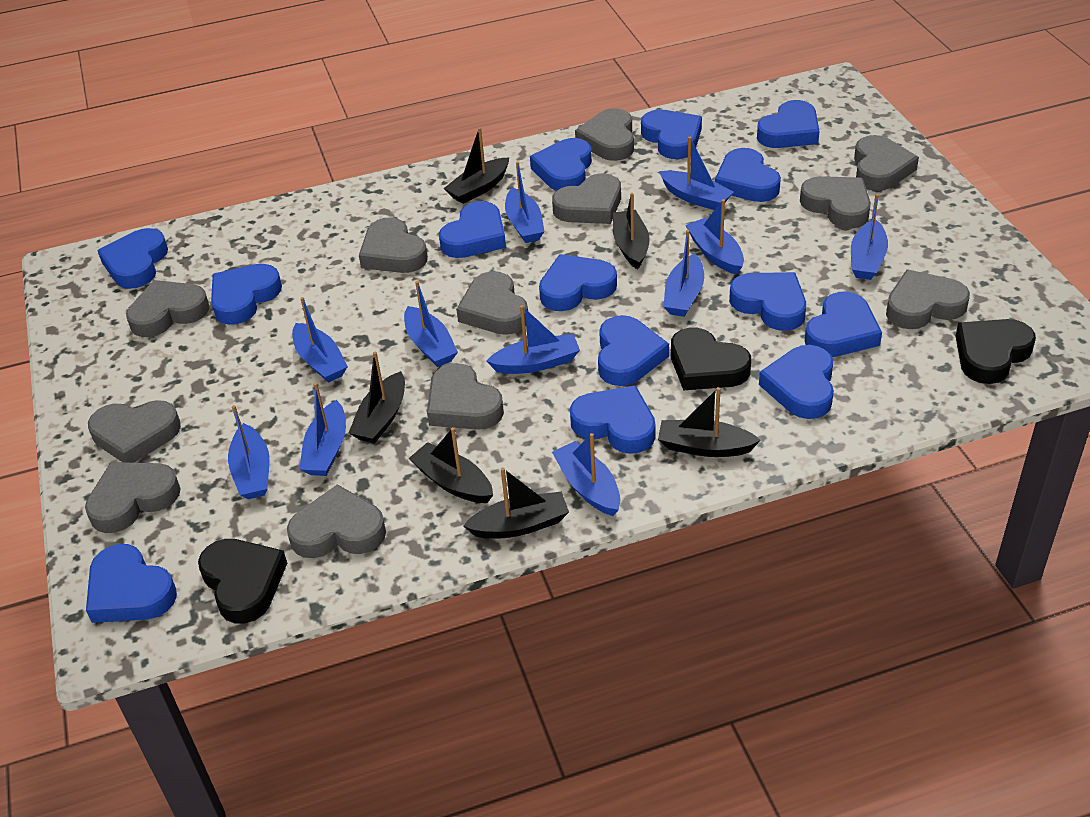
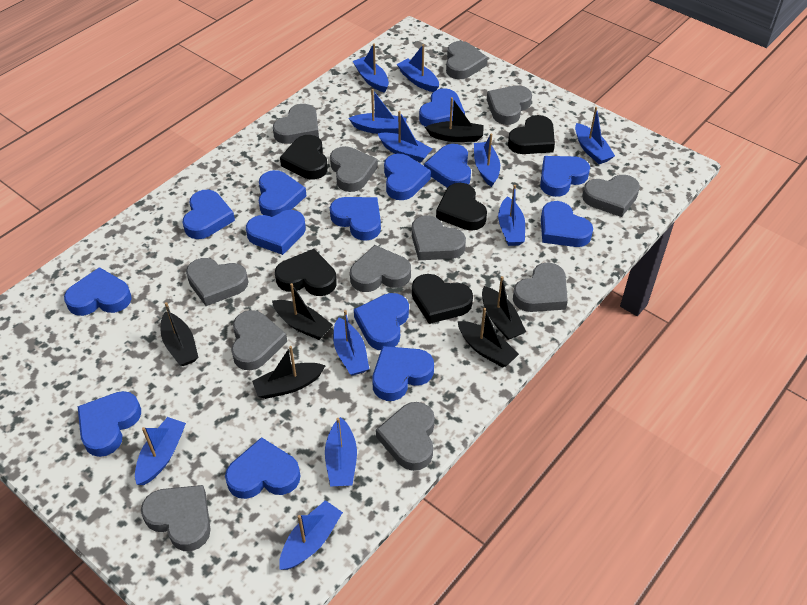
black heart: 3 -> 5

